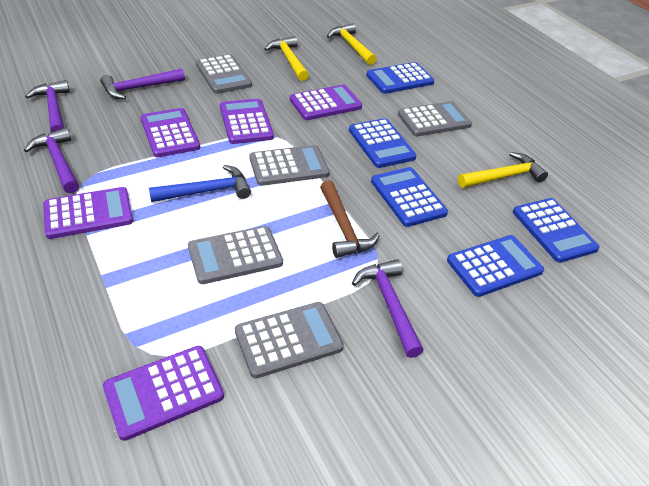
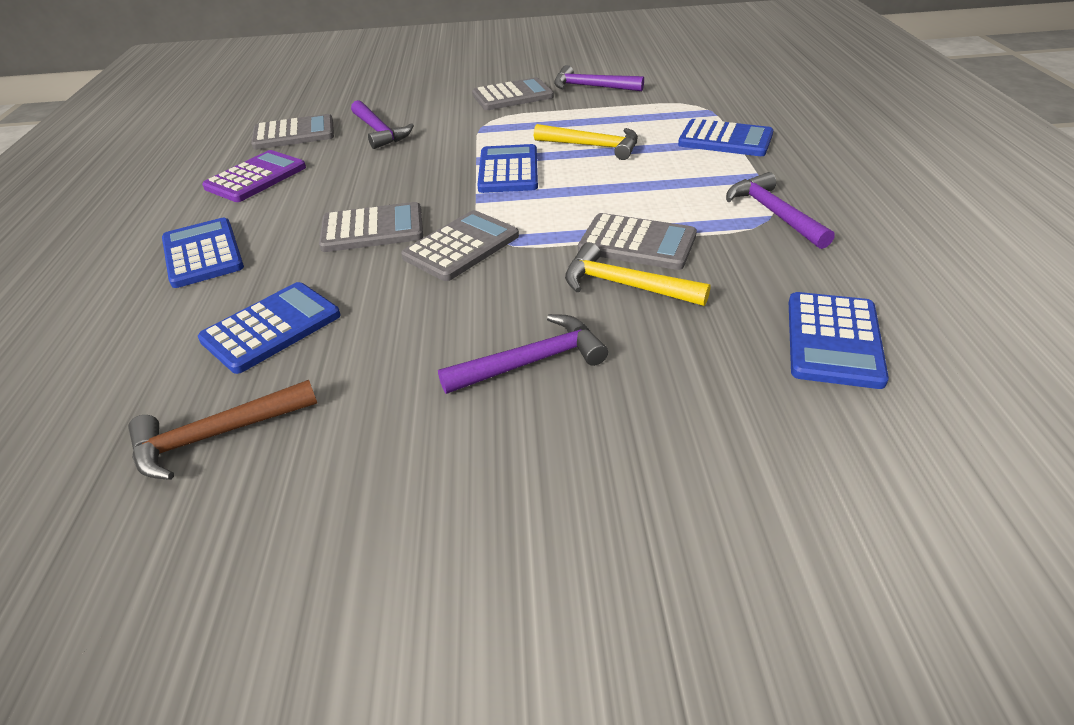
blue hammer: 1 -> 0
purple calculator: 5 -> 1
yellow hammer: 3 -> 2

